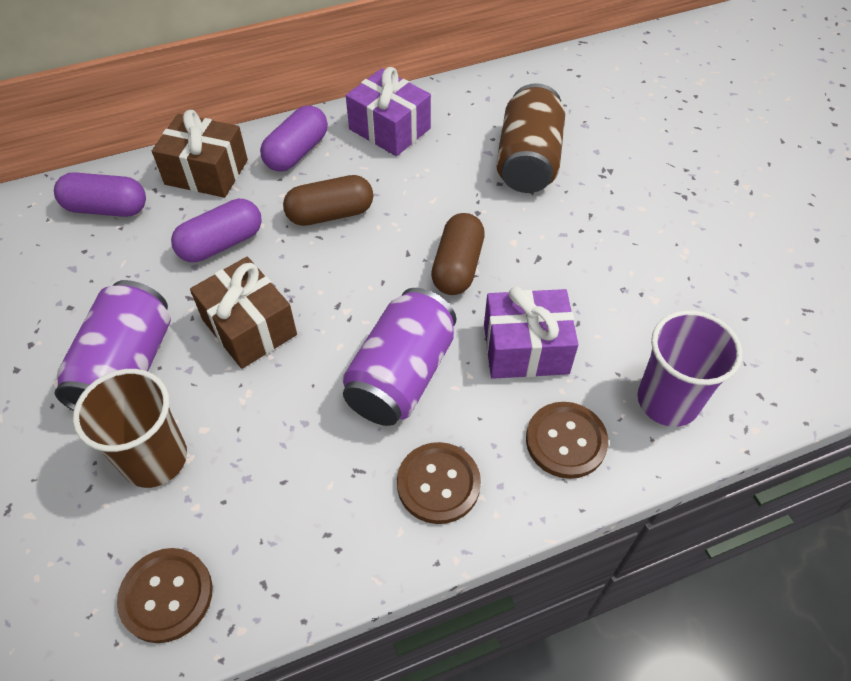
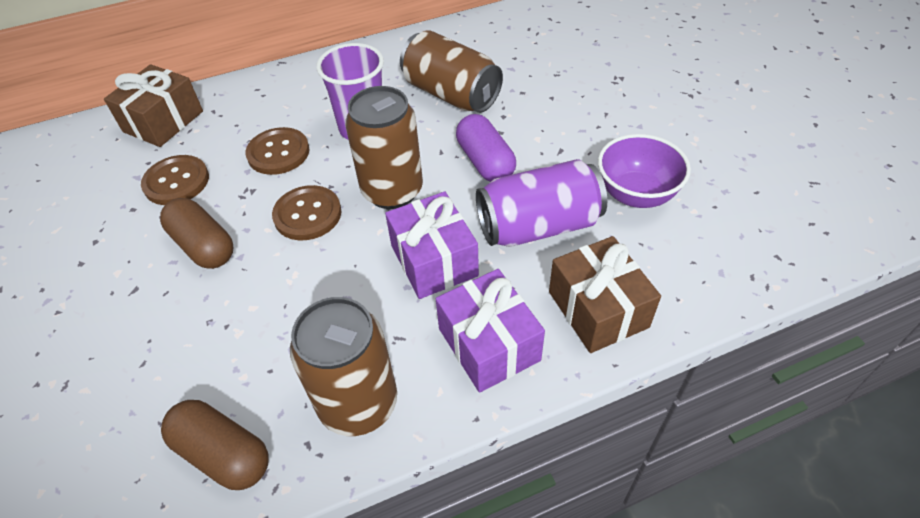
brown can: 1 -> 3
brown cup: 1 -> 0
purple bowl: 0 -> 1
purple can: 2 -> 1
purple capsule: 3 -> 1

